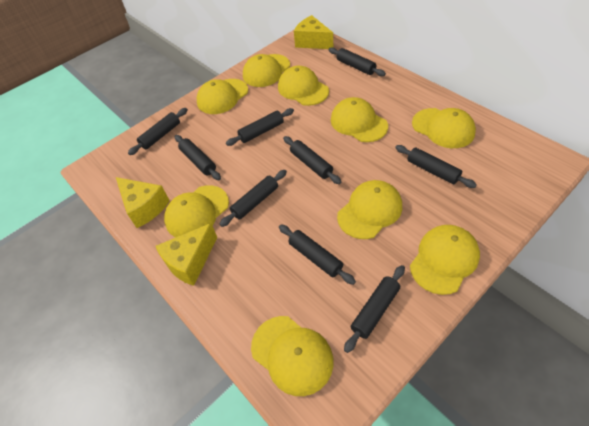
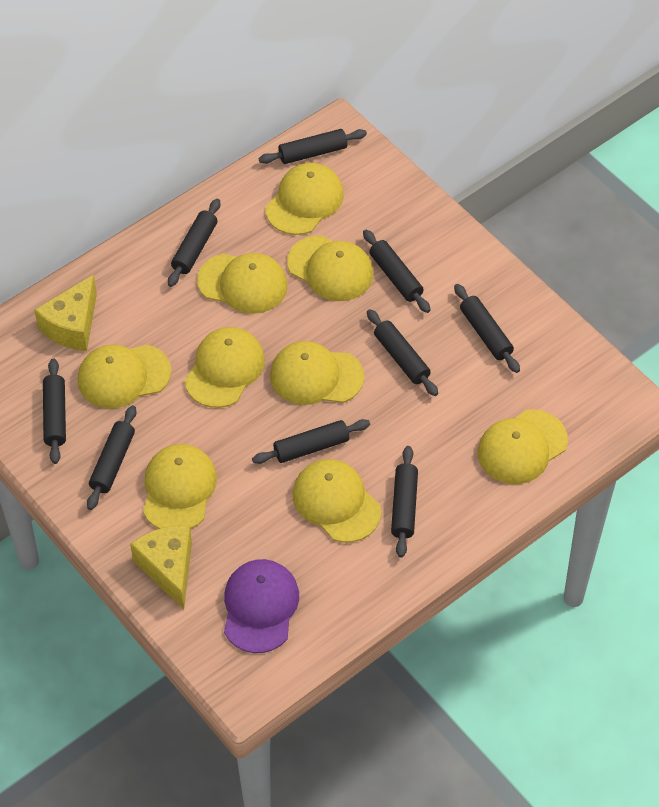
purple cap: 0 -> 1
yellow cheese: 3 -> 2

